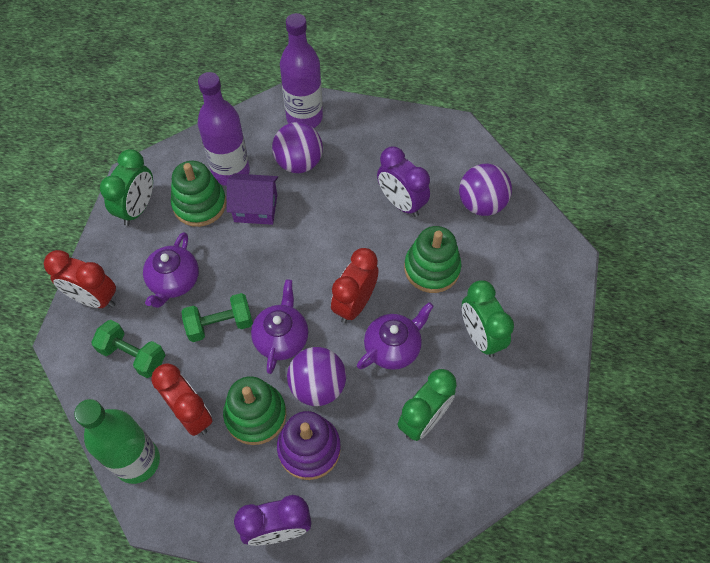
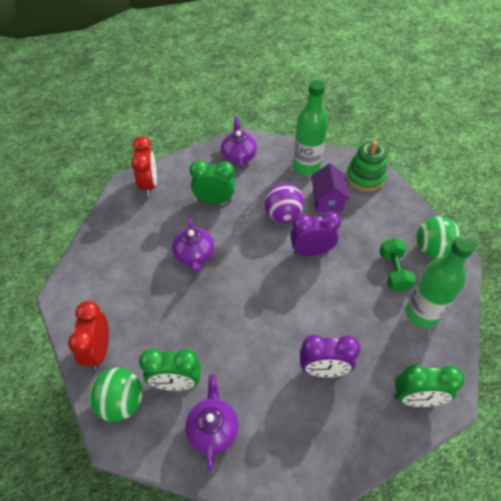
green ball: 0 -> 2
green bottle: 1 -> 2
green dumbbell: 2 -> 1
green stacking toy: 3 -> 1
purple ball: 3 -> 1
purple bottle: 2 -> 0
purple stacking toy: 1 -> 0
red clock: 3 -> 2

